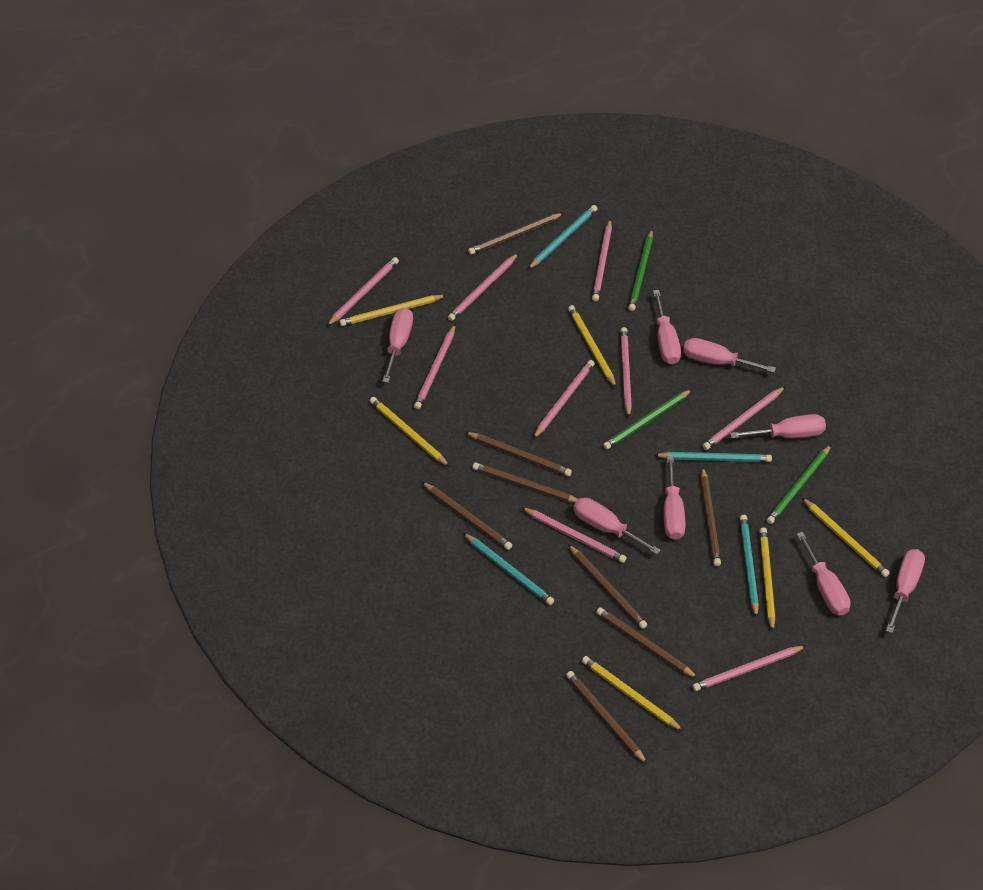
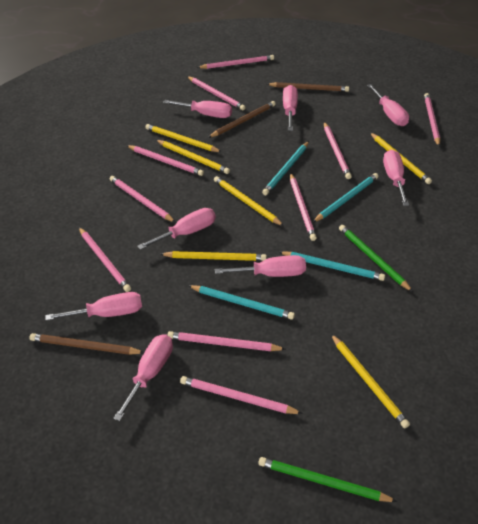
brown pencil: 8 -> 3
green pencil: 3 -> 2
pink pencil: 9 -> 10

